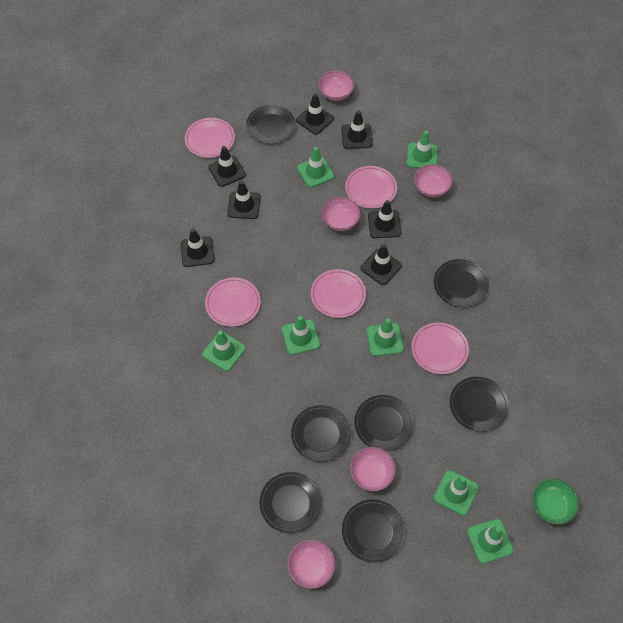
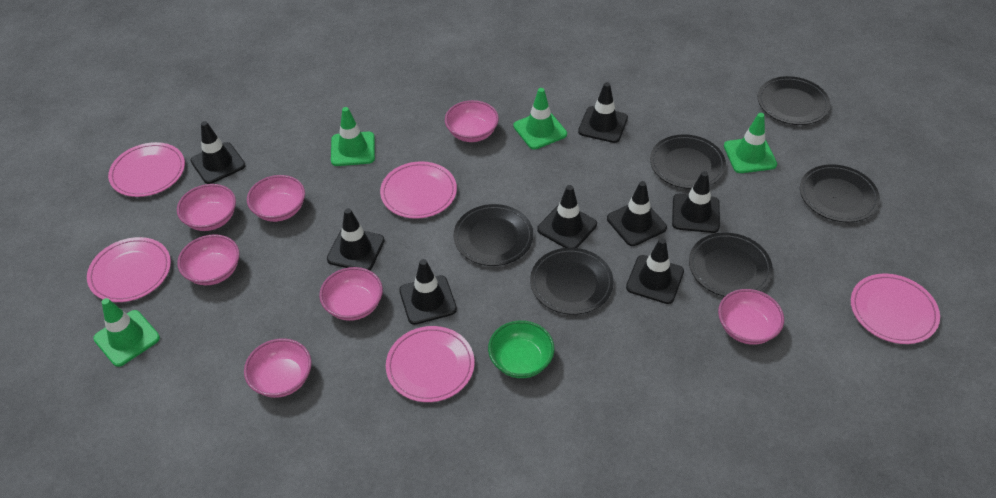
black plate: 7 -> 6
black traffic cone: 7 -> 8
green traffic cone: 7 -> 4
pink bowl: 5 -> 7

